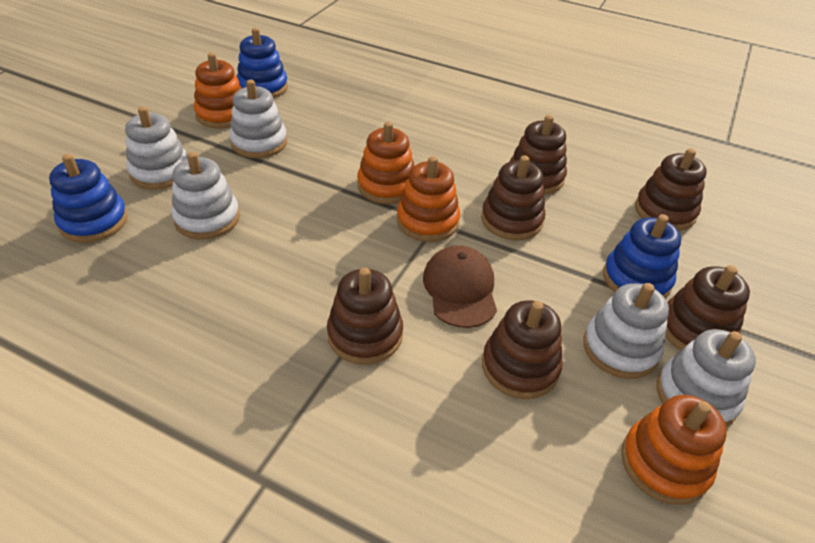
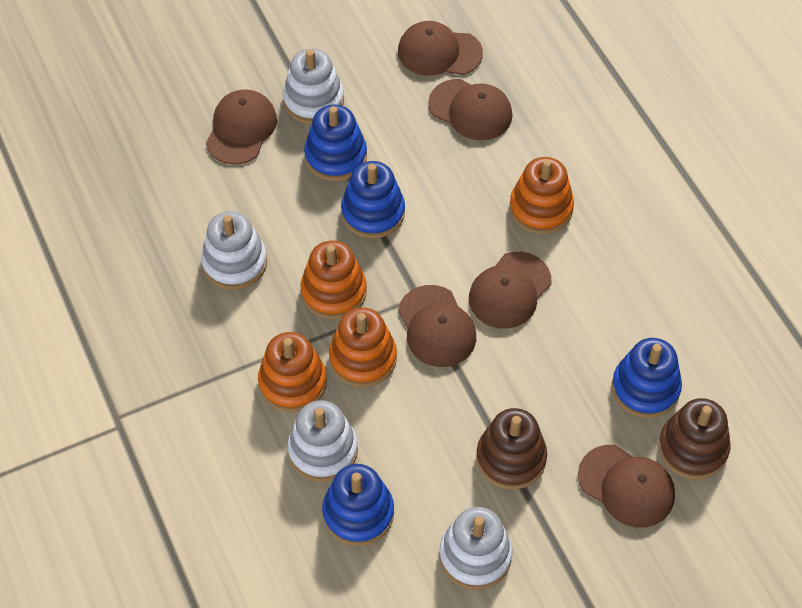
blue stacking toy: 3 -> 4
brown cap: 1 -> 6
brown stacking toy: 6 -> 2
white stacking toy: 5 -> 4

